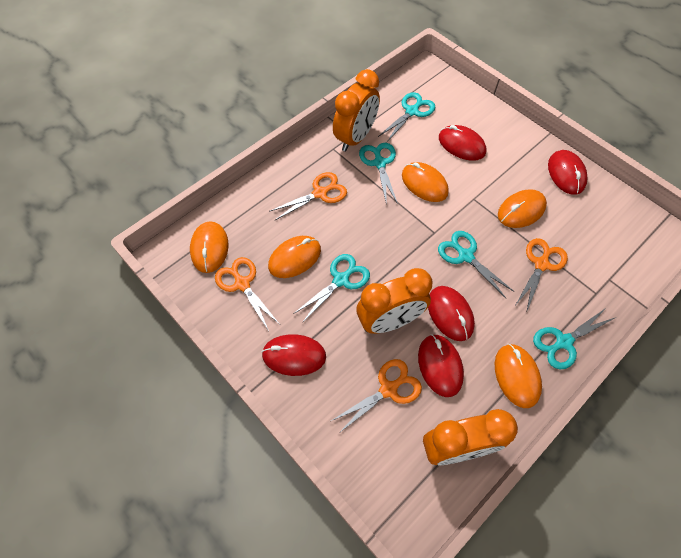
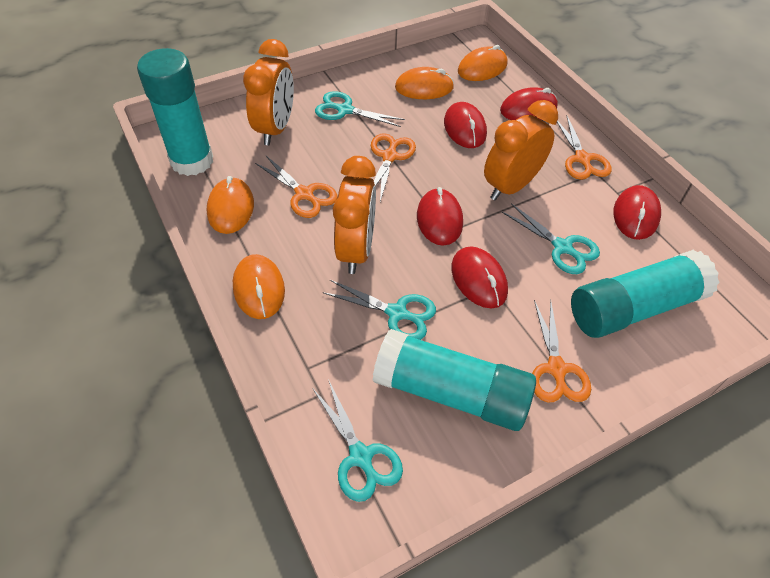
orange mouse: 5 -> 4
turquoise glue stick: 0 -> 3
turquoise scissors: 5 -> 4

